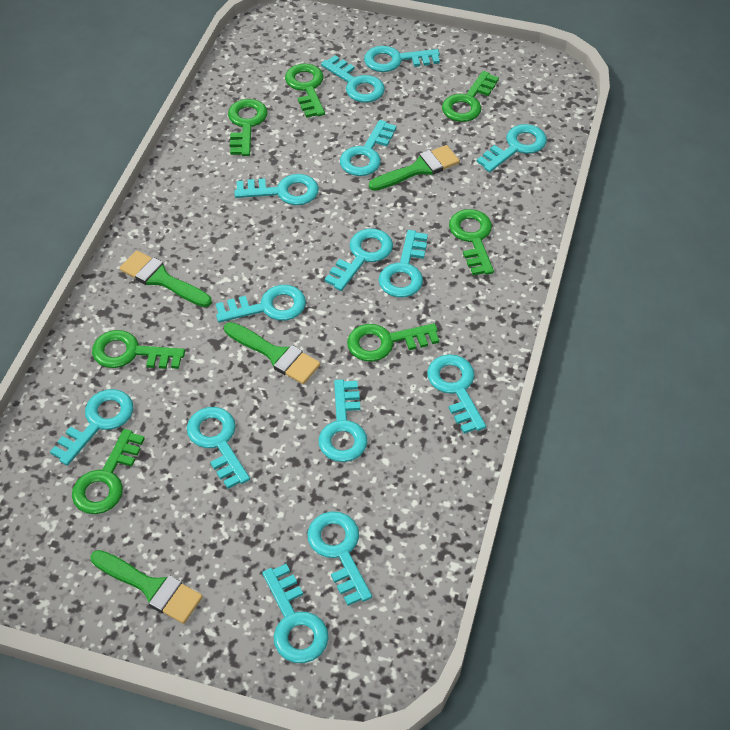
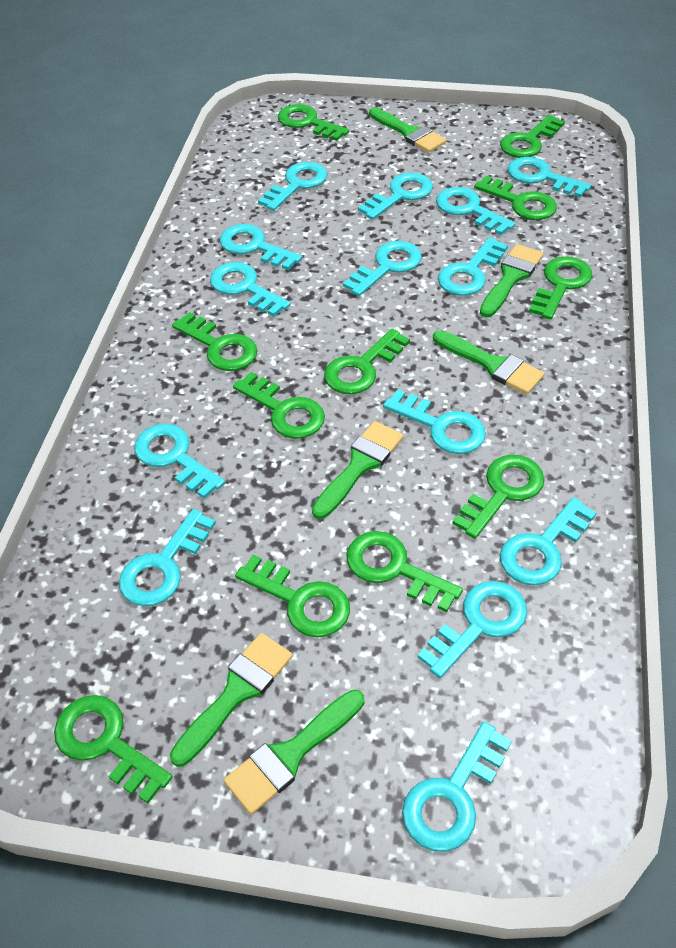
green brush: 4 -> 6
green key: 7 -> 11

